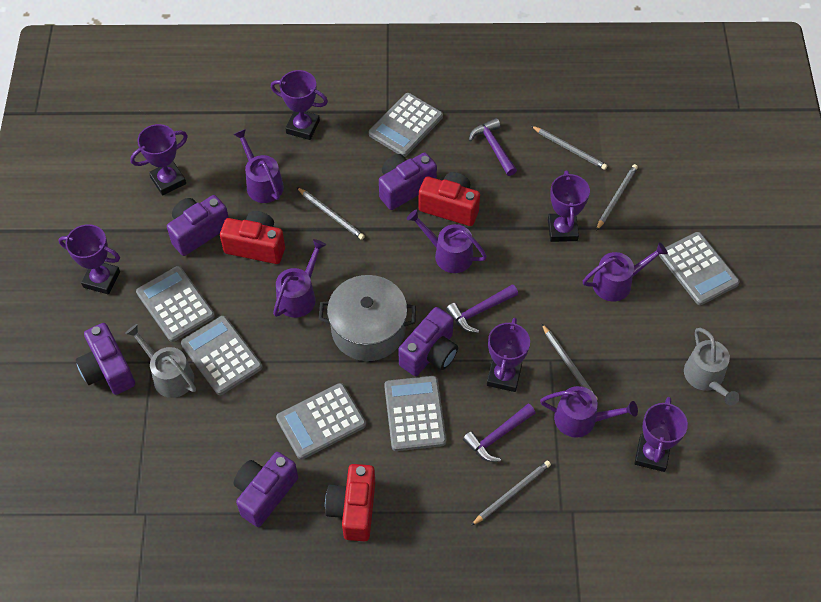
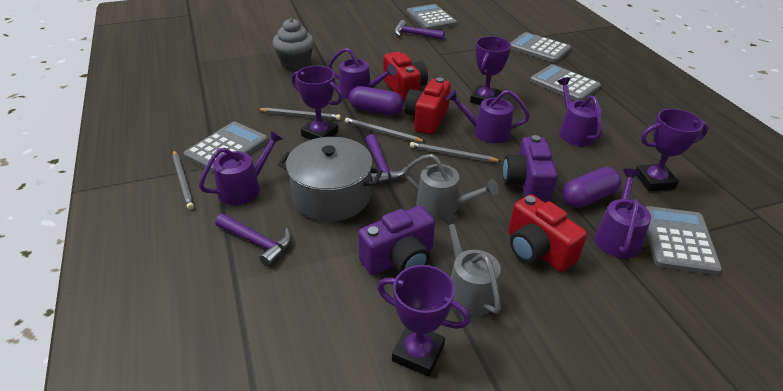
grey calculator: 6 -> 5
grey cupcake: 0 -> 1
grey pencil: 5 -> 4
purple camera: 5 -> 2
purple capsule: 0 -> 2
purple trophy: 6 -> 4

